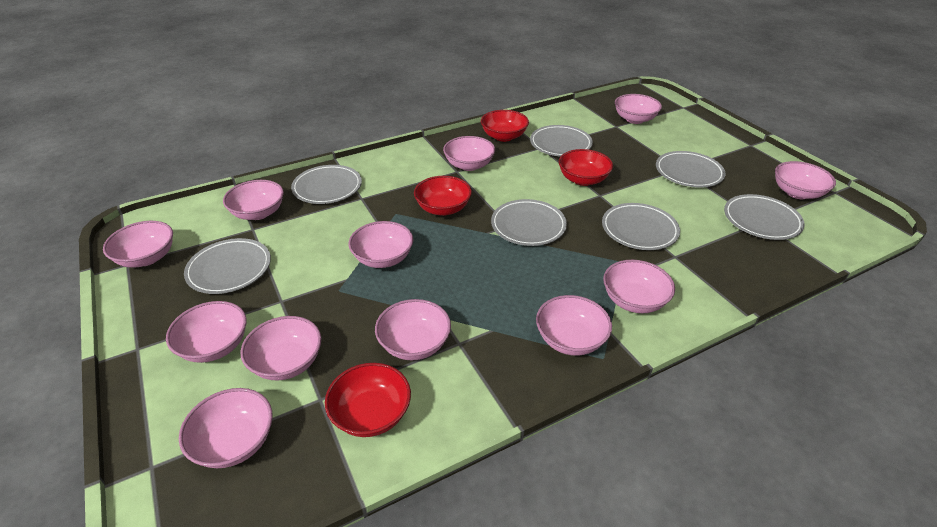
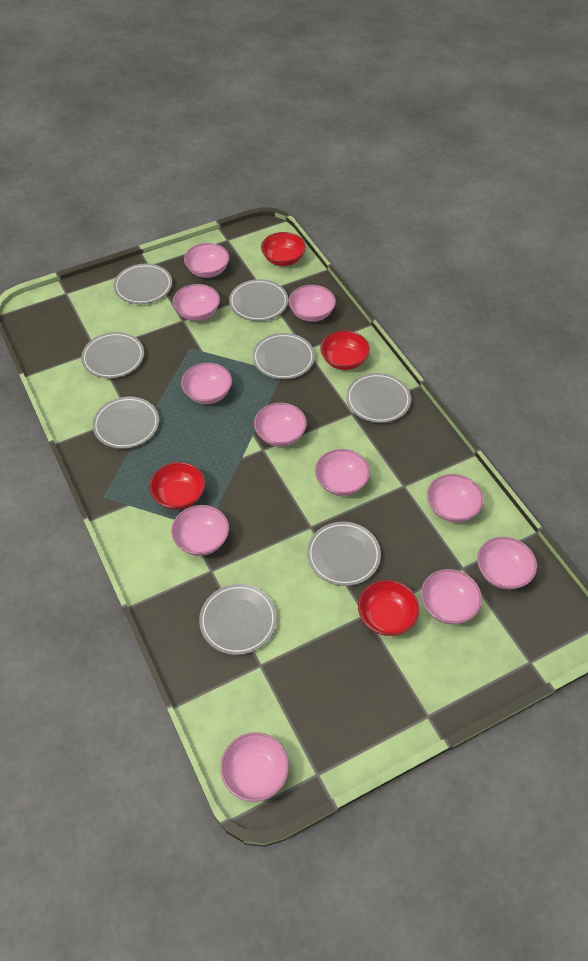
grey plate: 7 -> 8
pink bowl: 12 -> 11

